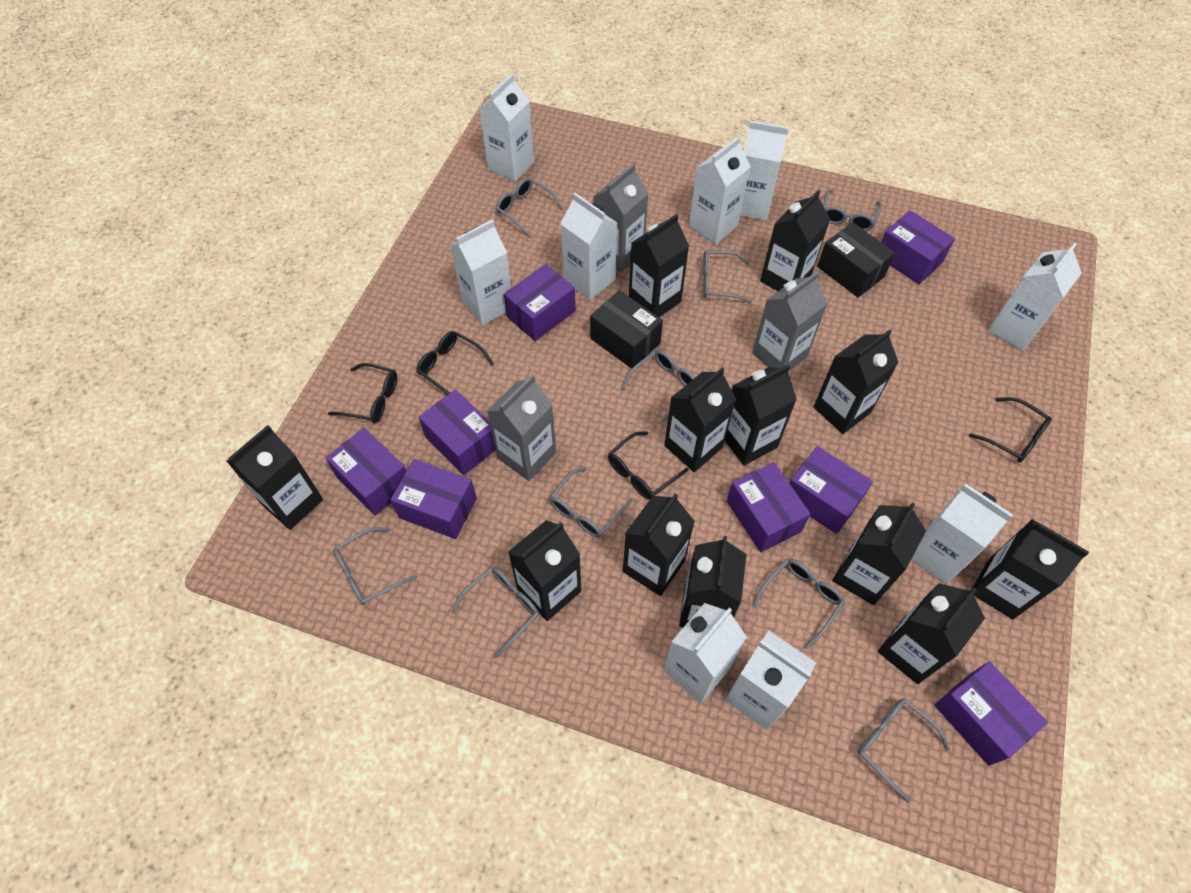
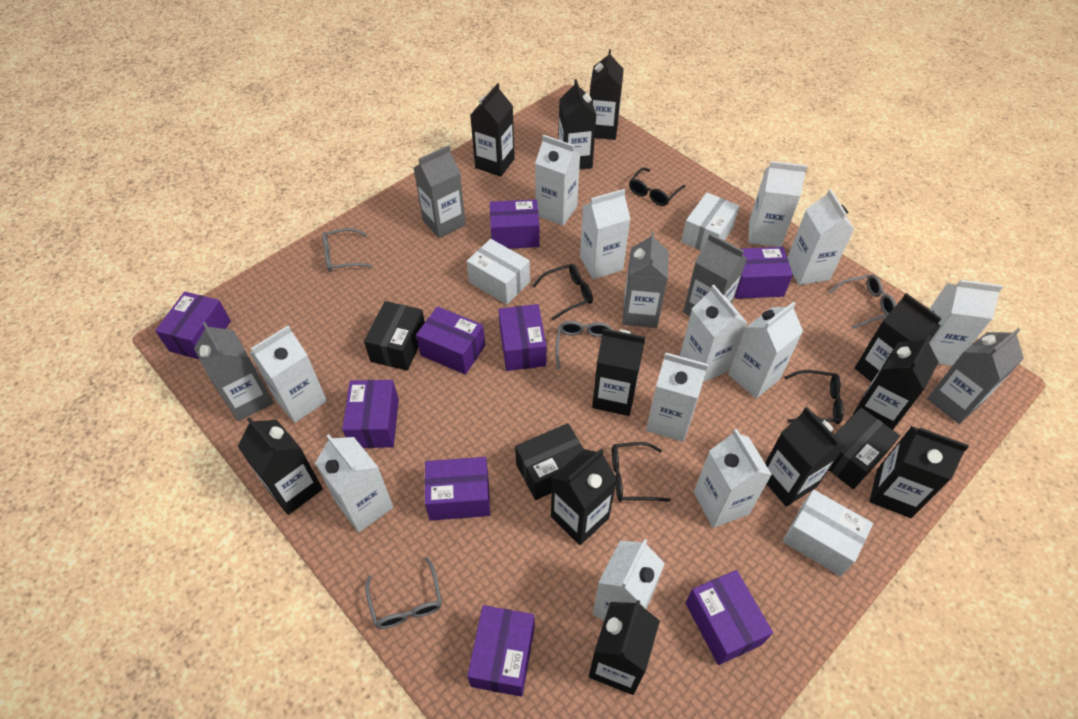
black box: 2 -> 3
black carton: 12 -> 11
grey carton: 3 -> 5
grey glasses: 9 -> 4
purple box: 8 -> 9
white box: 0 -> 3
white carton: 9 -> 12

